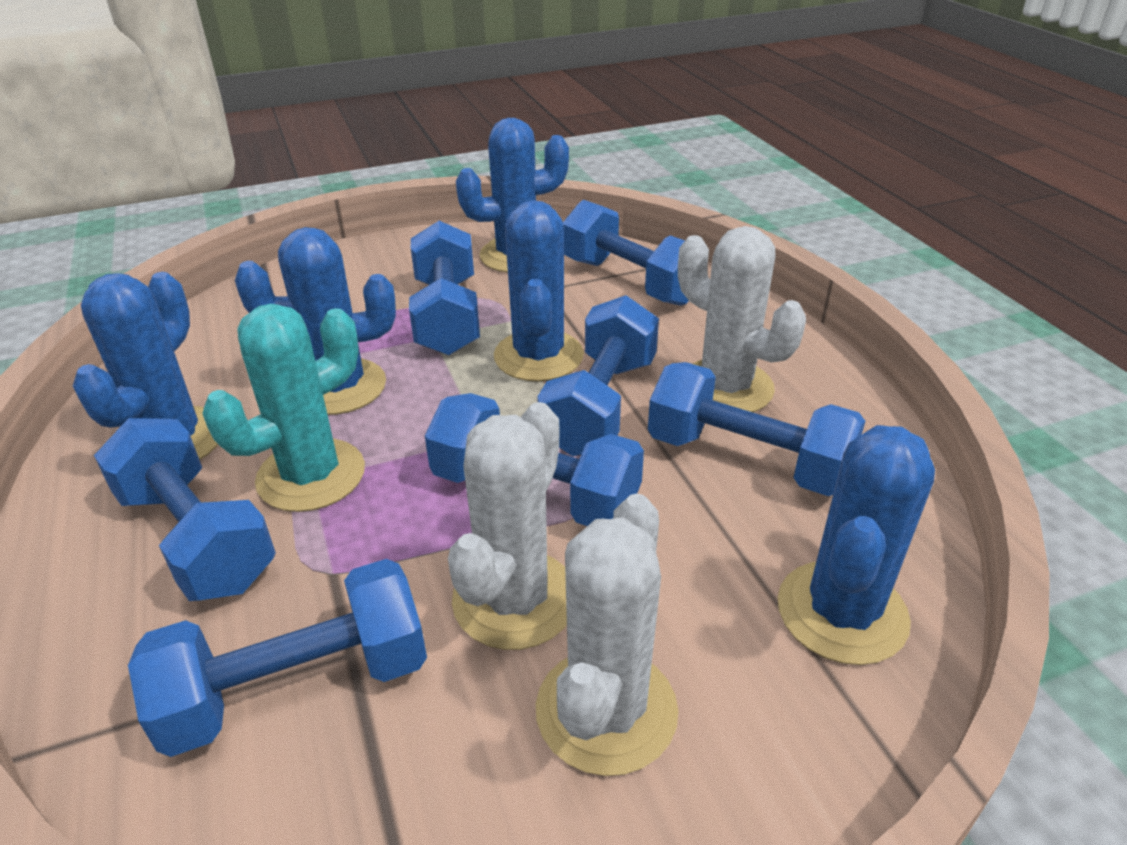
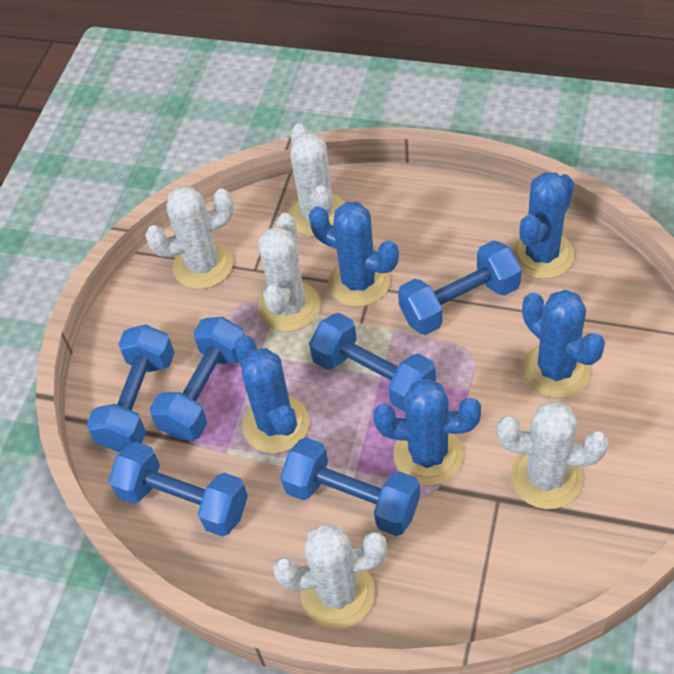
blue dumbbell: 7 -> 6
turquoise cactus: 1 -> 0
white cactus: 3 -> 5

